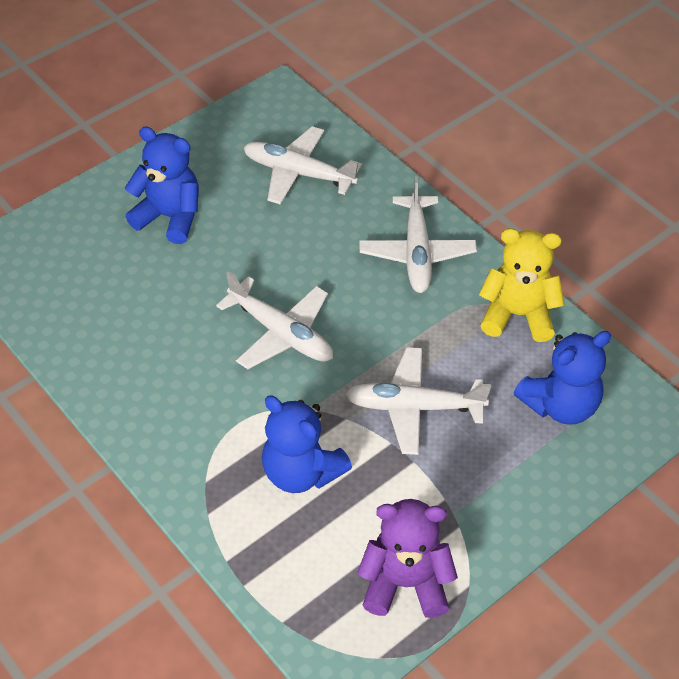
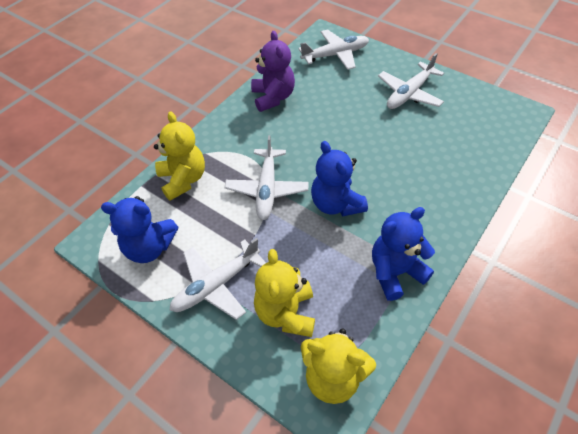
yellow teddy bear: 1 -> 3

